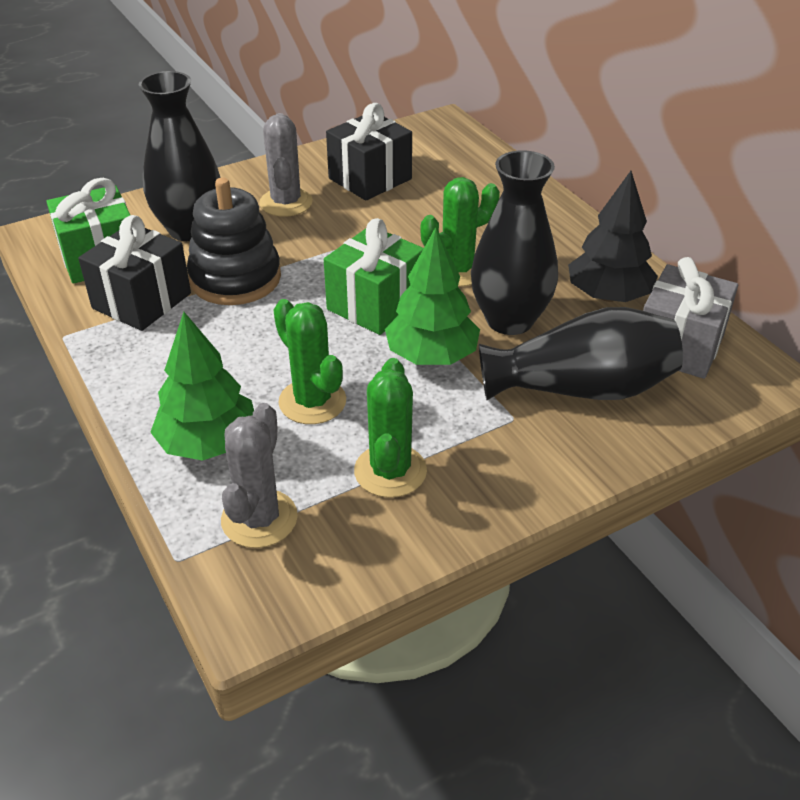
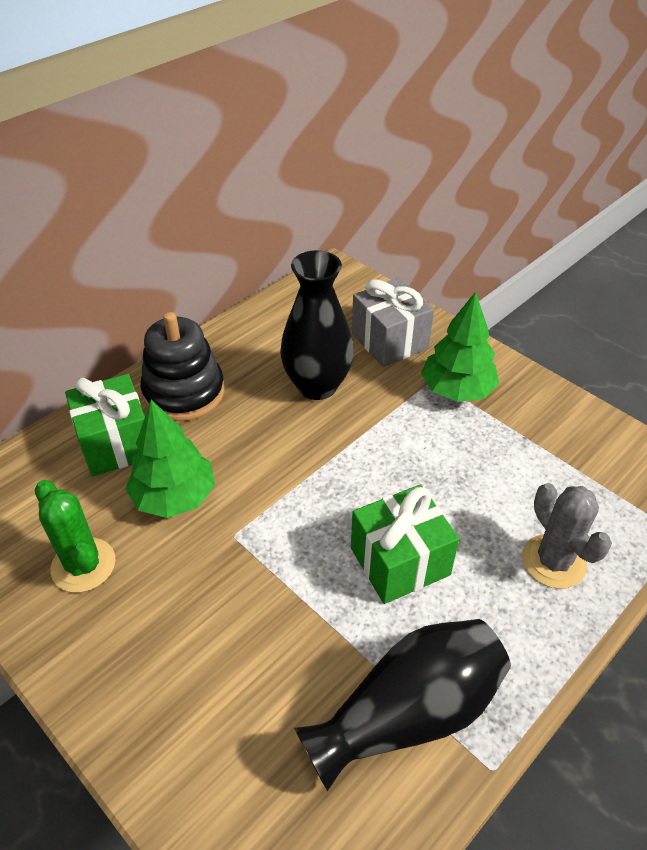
black gift: 2 -> 0
black tree: 1 -> 0
black vase: 3 -> 2
green cactus: 3 -> 1
grey cactus: 2 -> 1

